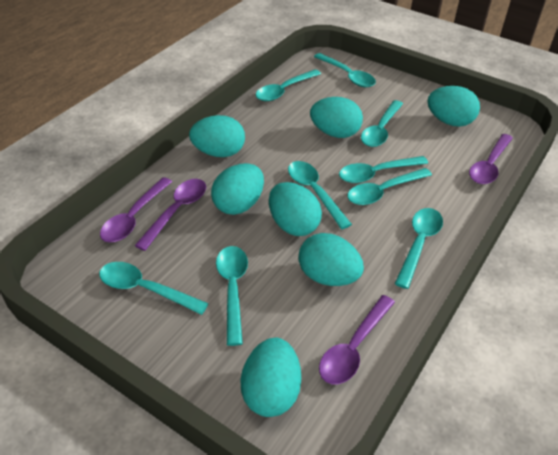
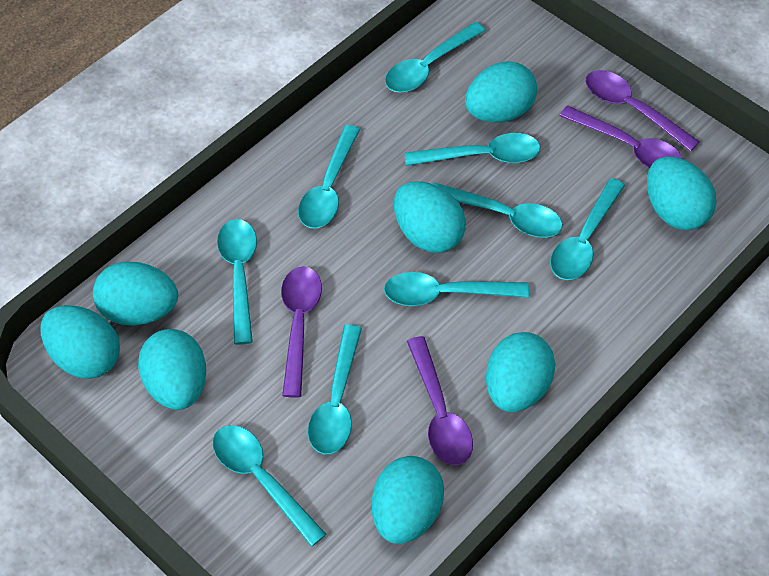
turquoise egg: 7 -> 8

